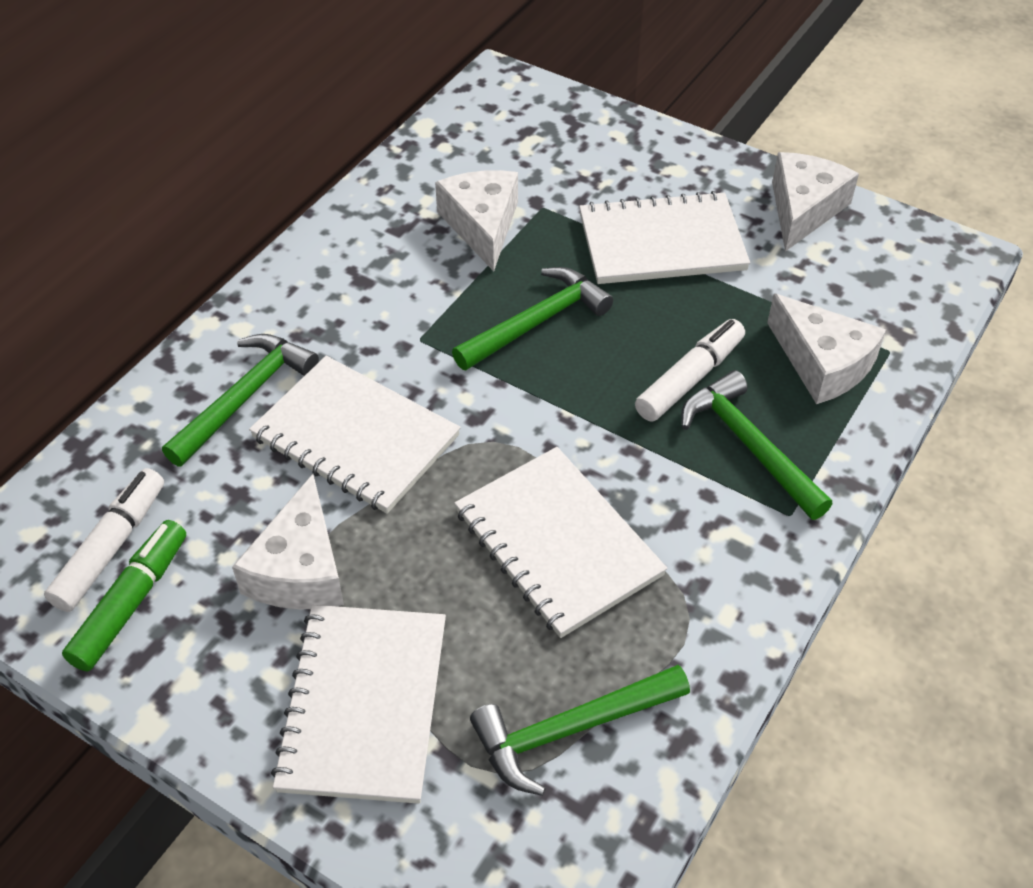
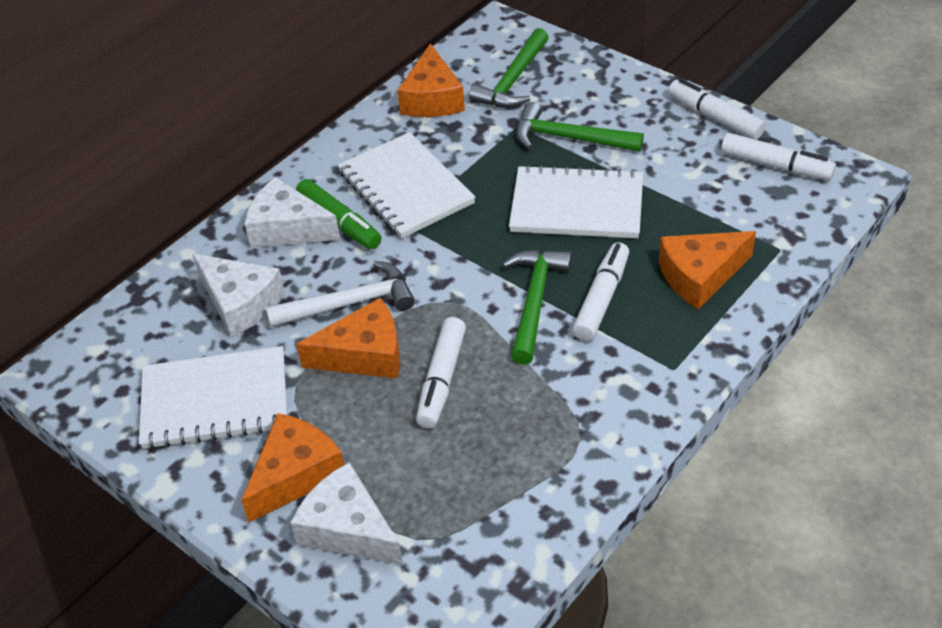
green hammer: 4 -> 3
orange cheese: 0 -> 4
white cheese: 4 -> 3
white hammer: 0 -> 1
white marker: 2 -> 4
white notebook: 4 -> 3

